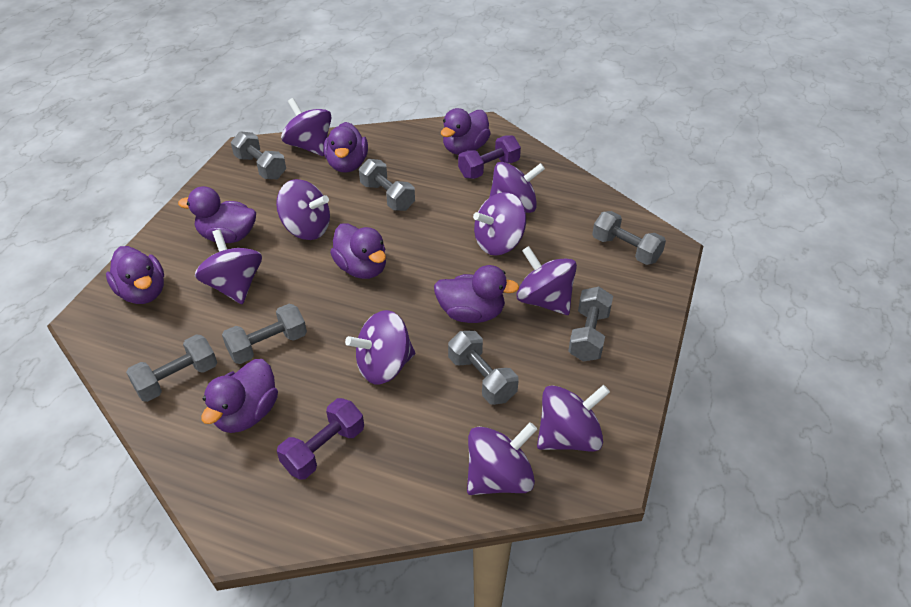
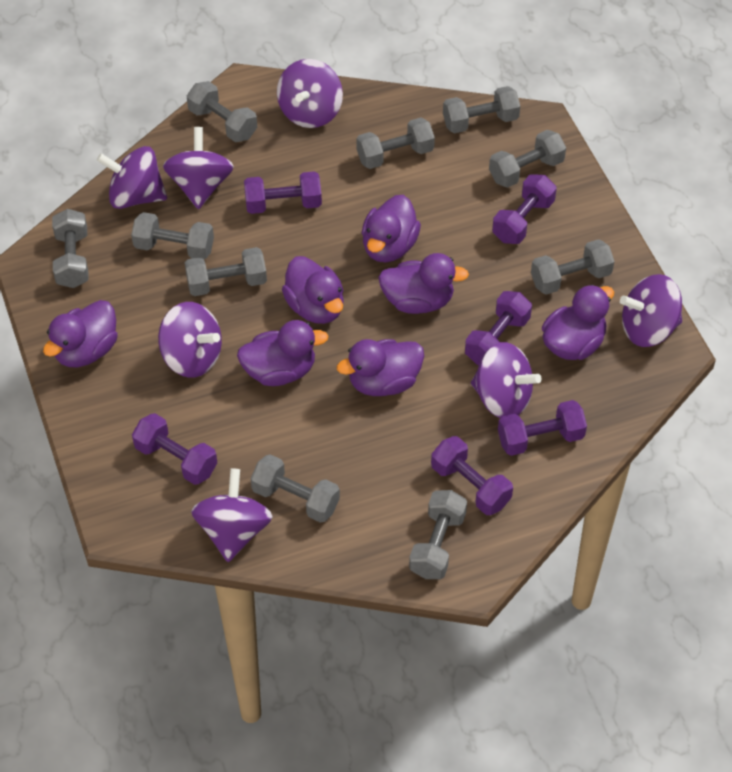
grey dumbbell: 7 -> 10
purple dumbbell: 2 -> 6
purple spinning top: 9 -> 7

